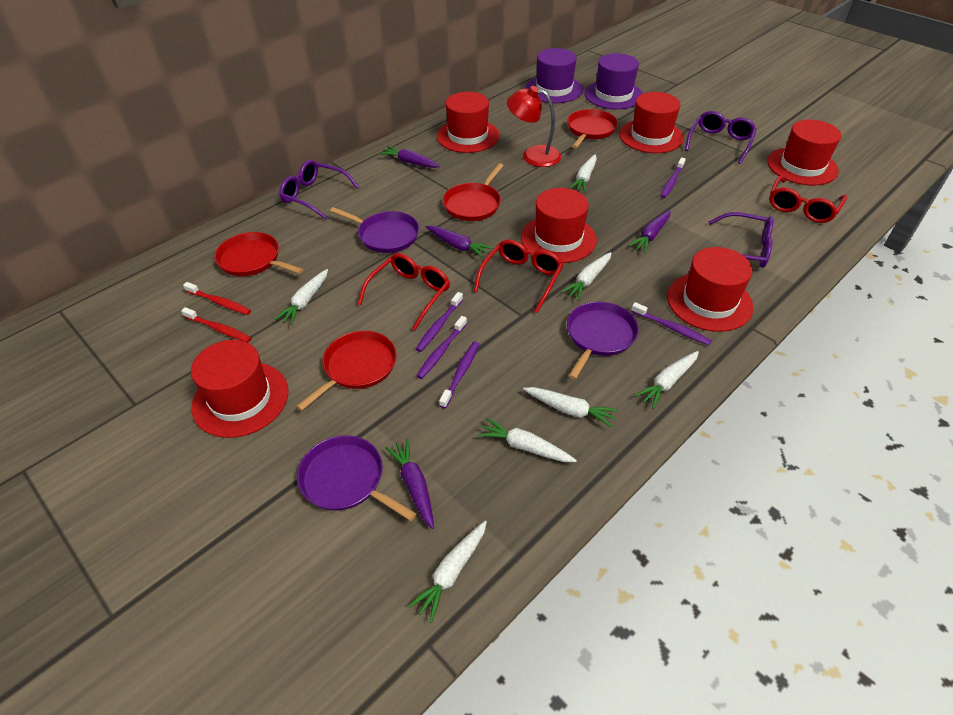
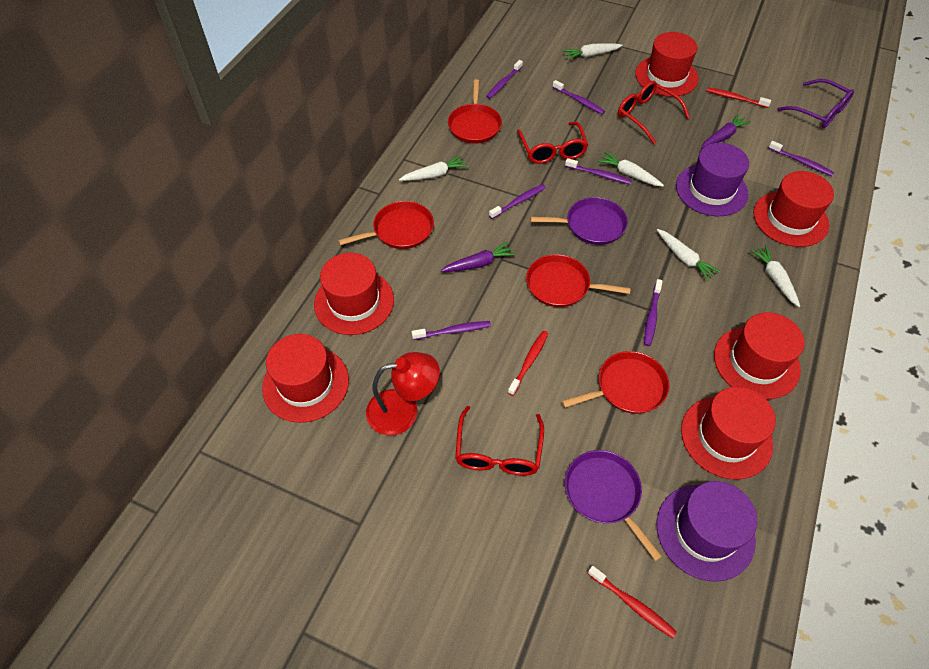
purple carrot: 4 -> 2
purple glasses: 3 -> 1
purple pan: 3 -> 2
purple toothbrush: 5 -> 7
red toothbrush: 2 -> 3
white carrot: 7 -> 5

